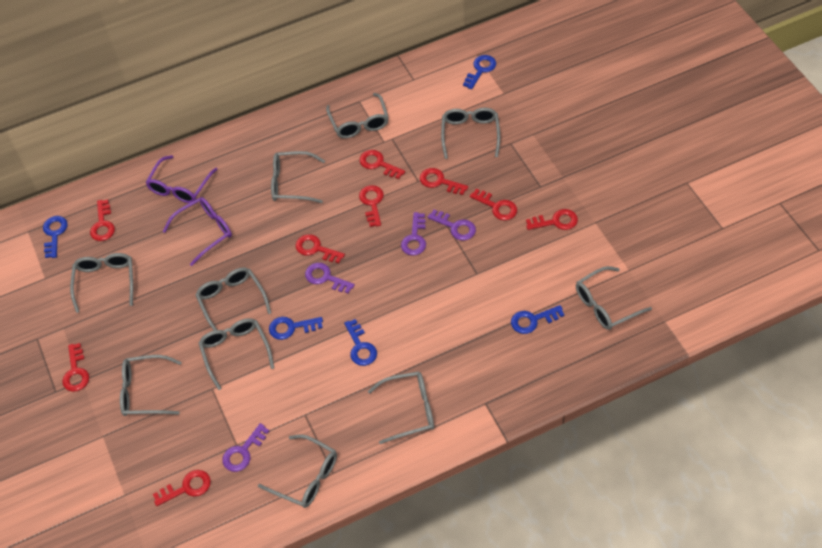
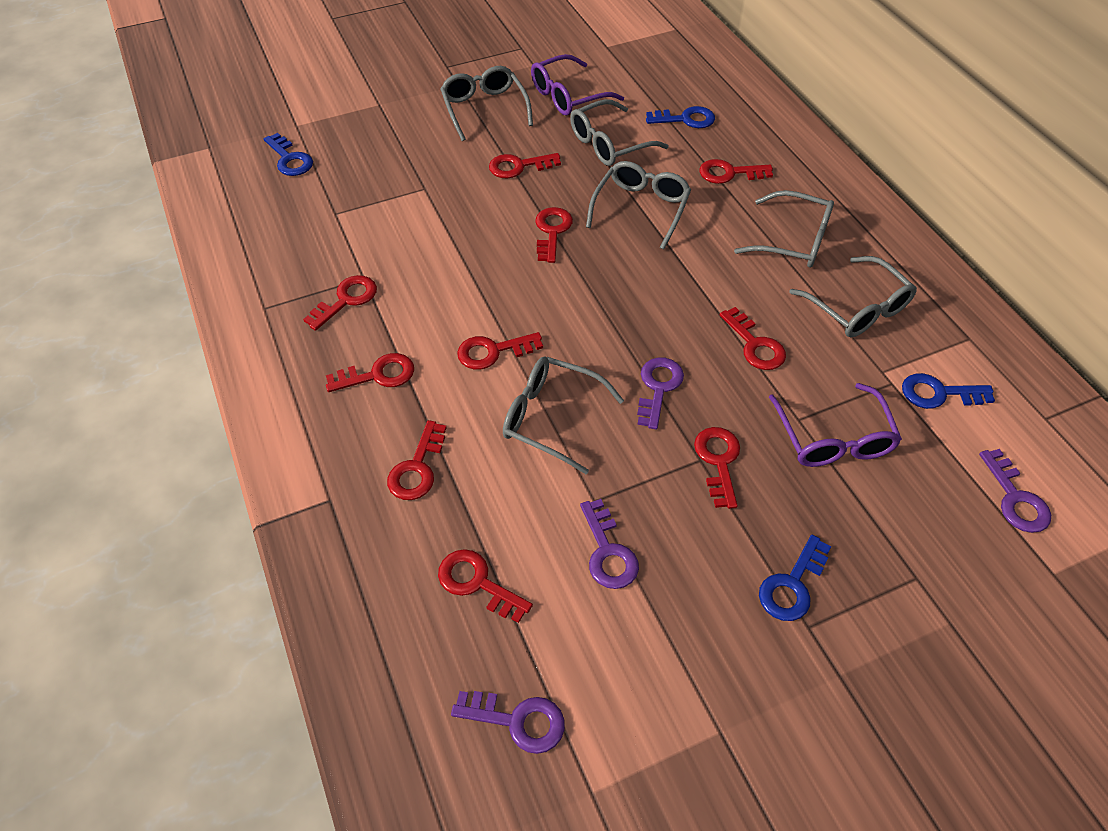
blue key: 5 -> 4
grey glasses: 10 -> 6
red key: 9 -> 10

